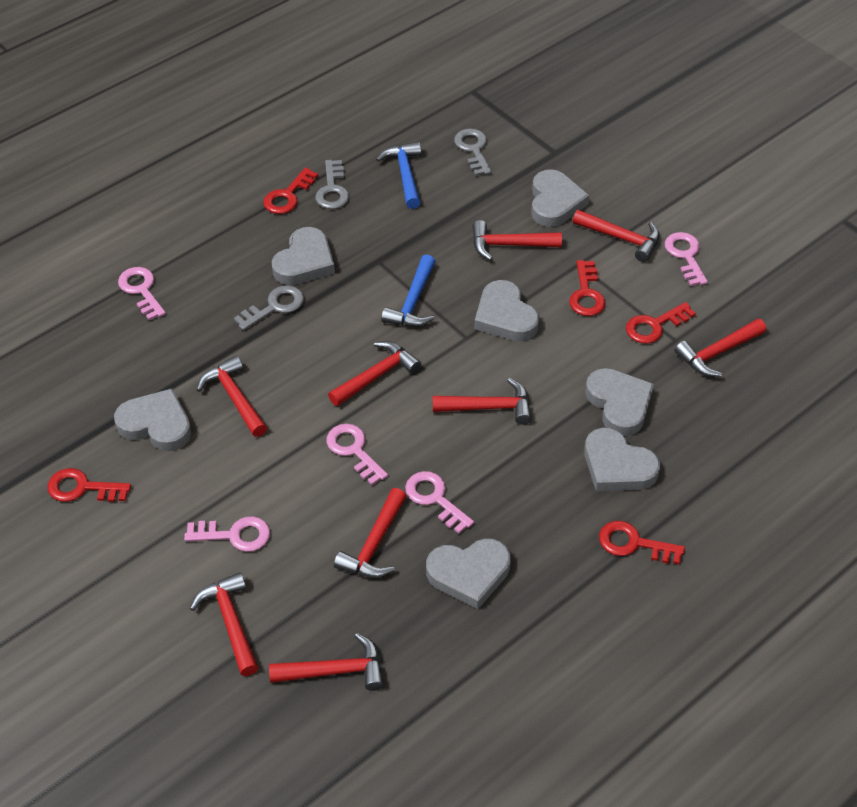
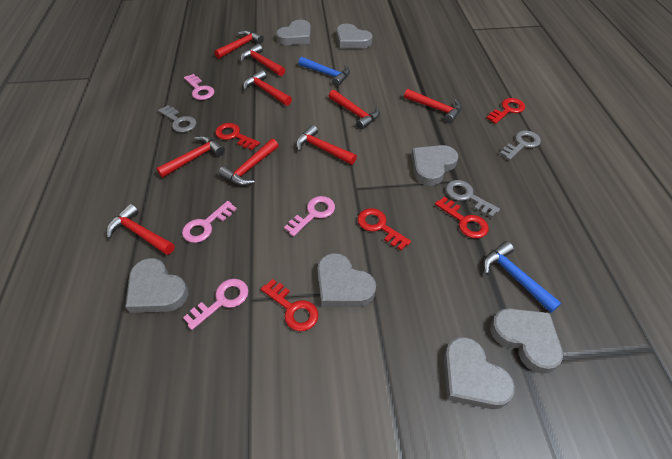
pink key: 5 -> 4

